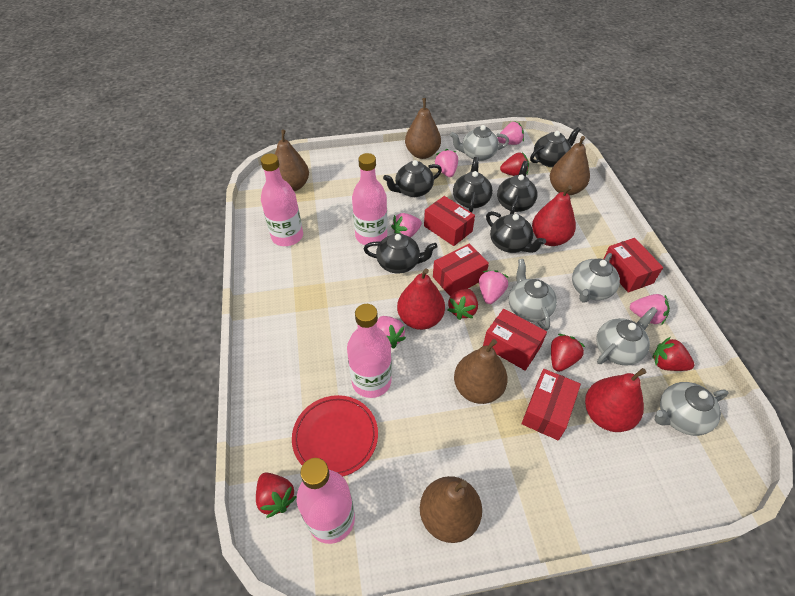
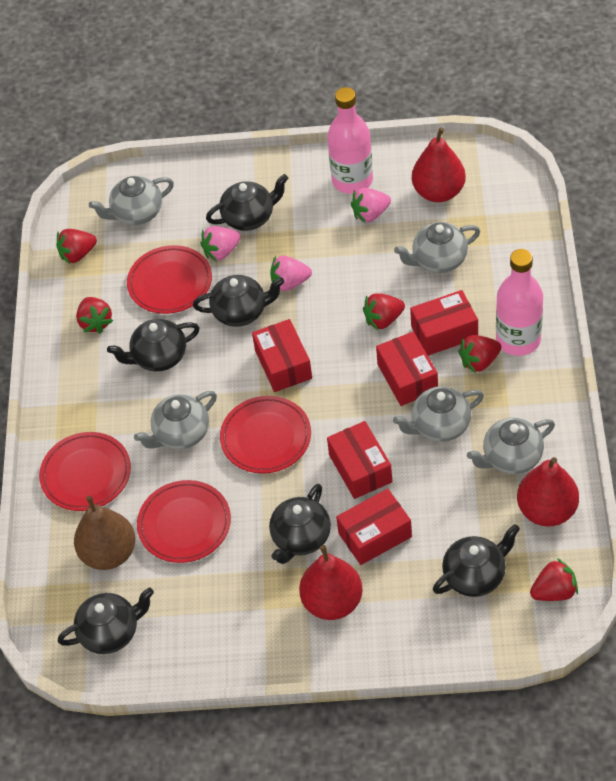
brown pear: 5 -> 1
pink bottle: 4 -> 2
pink strawberry: 6 -> 3
red plate: 1 -> 4

